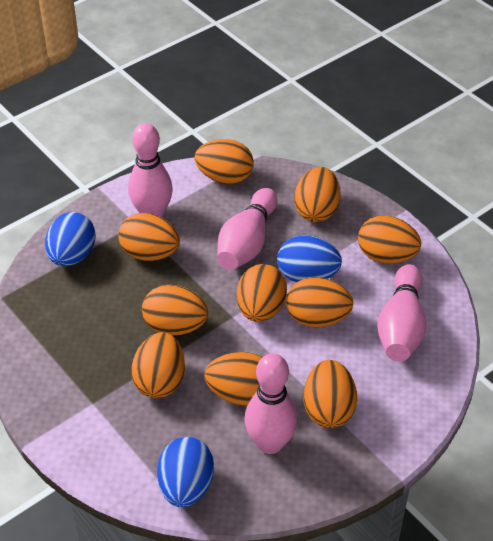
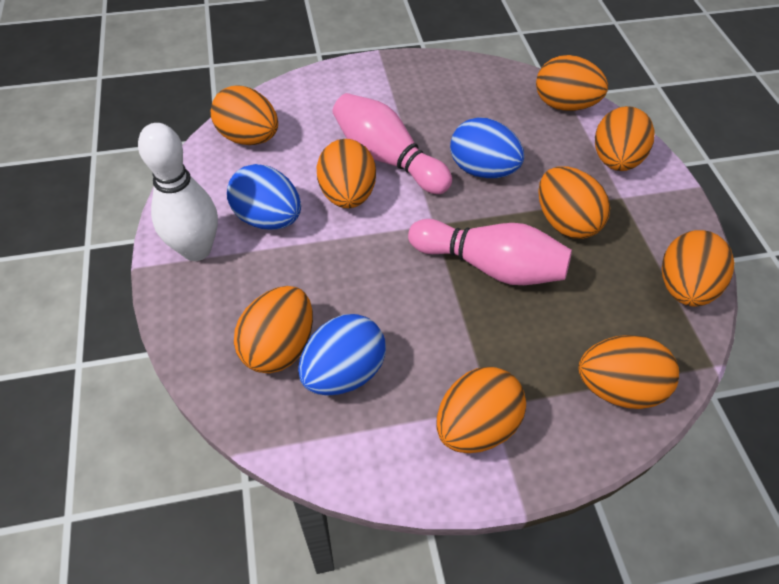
orange egg: 10 -> 9
pink bowling pin: 4 -> 2
white bowling pin: 0 -> 1

